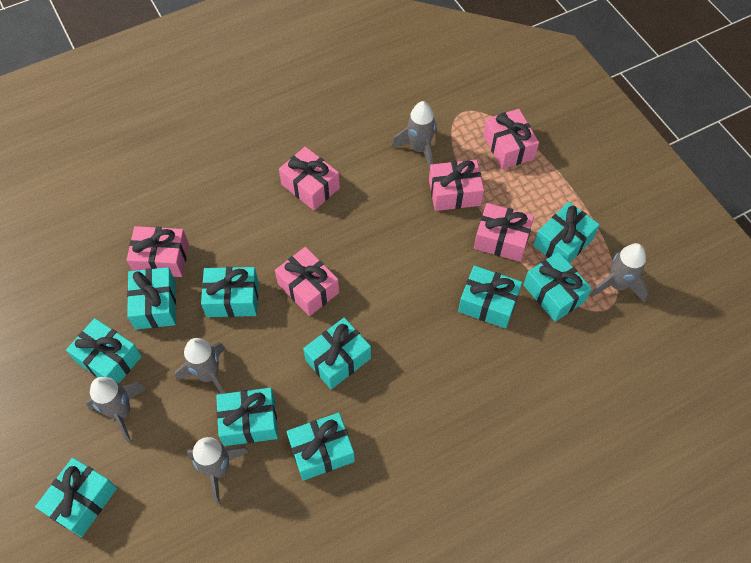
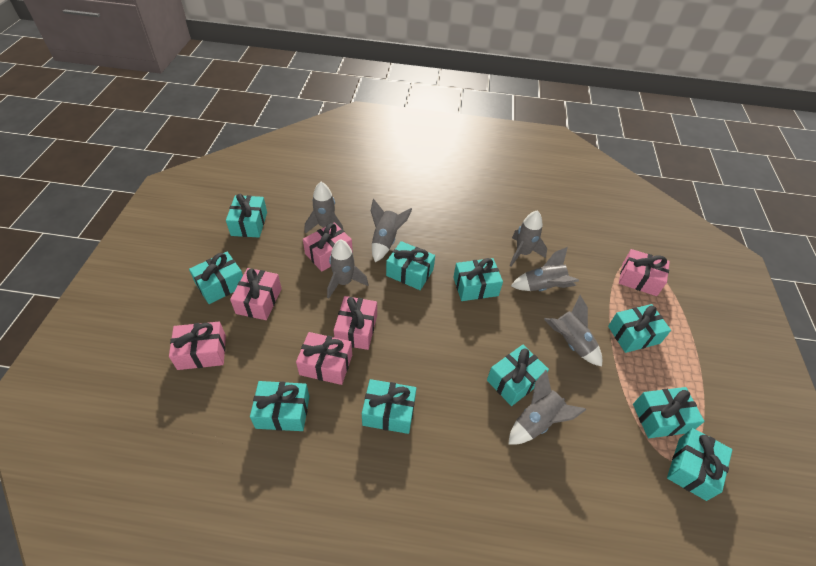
grey rocket: 5 -> 7

